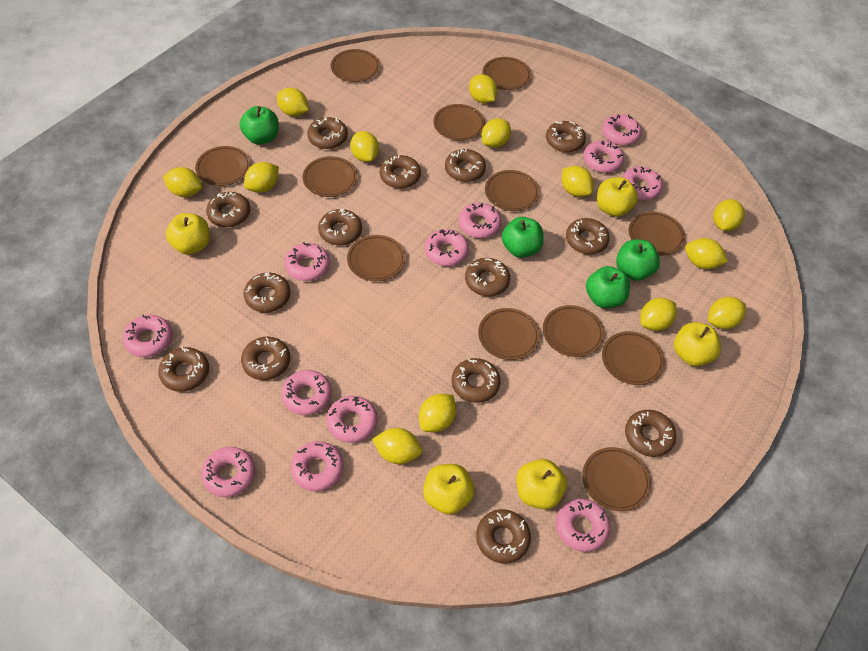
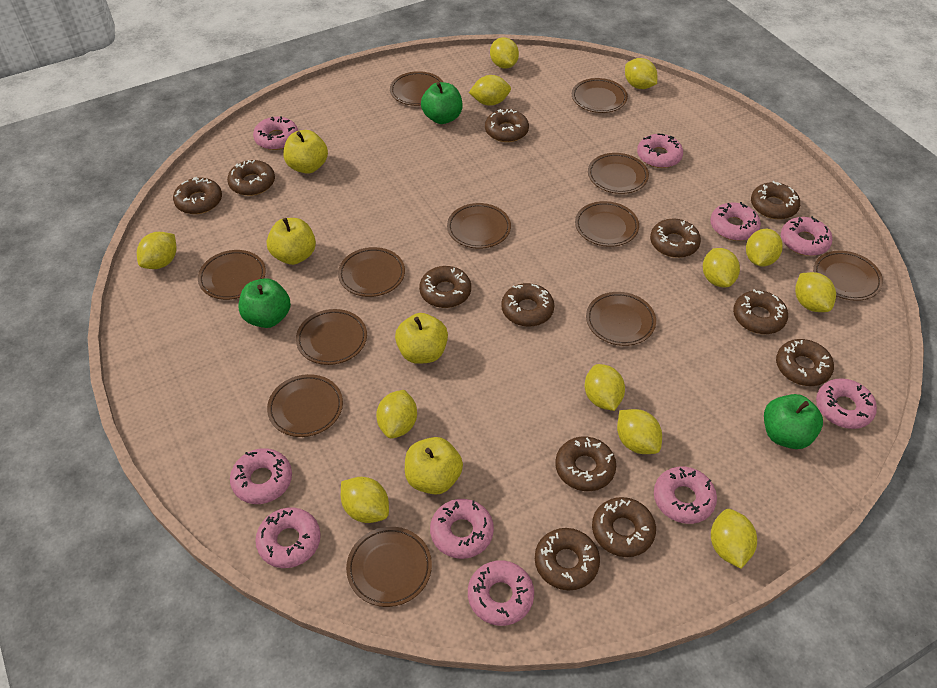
brown donut: 14 -> 12
green apple: 4 -> 3
pink donut: 12 -> 10
yellow apple: 5 -> 4
yellow lemon: 13 -> 12

